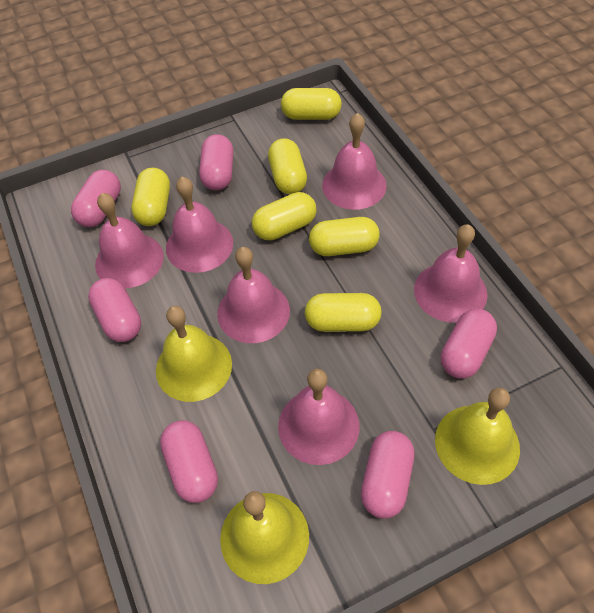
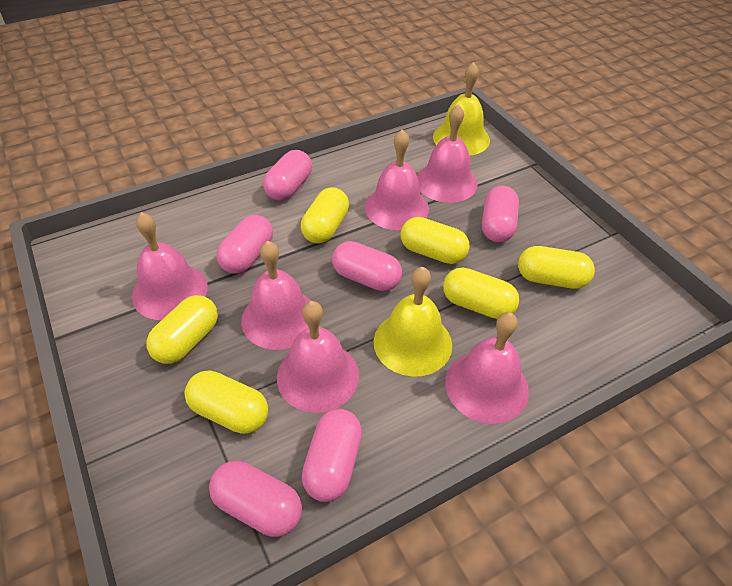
yellow bell: 3 -> 2

